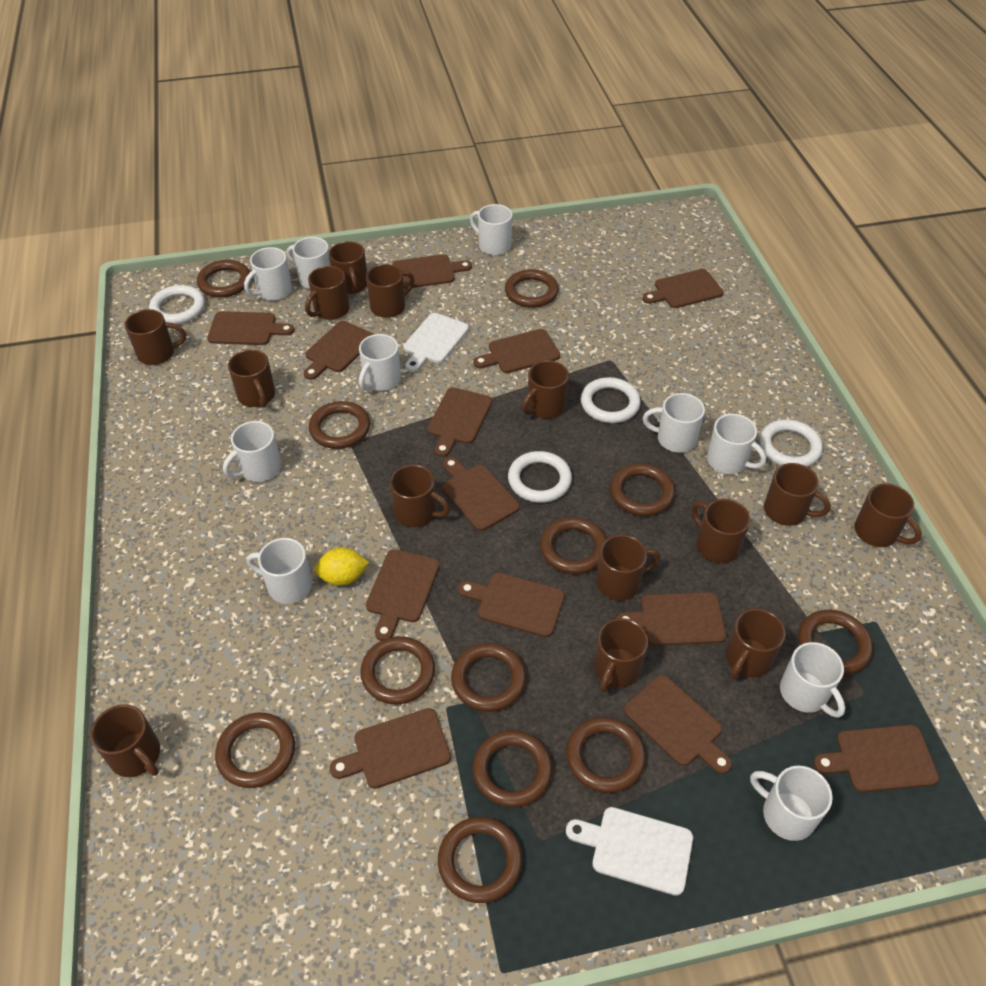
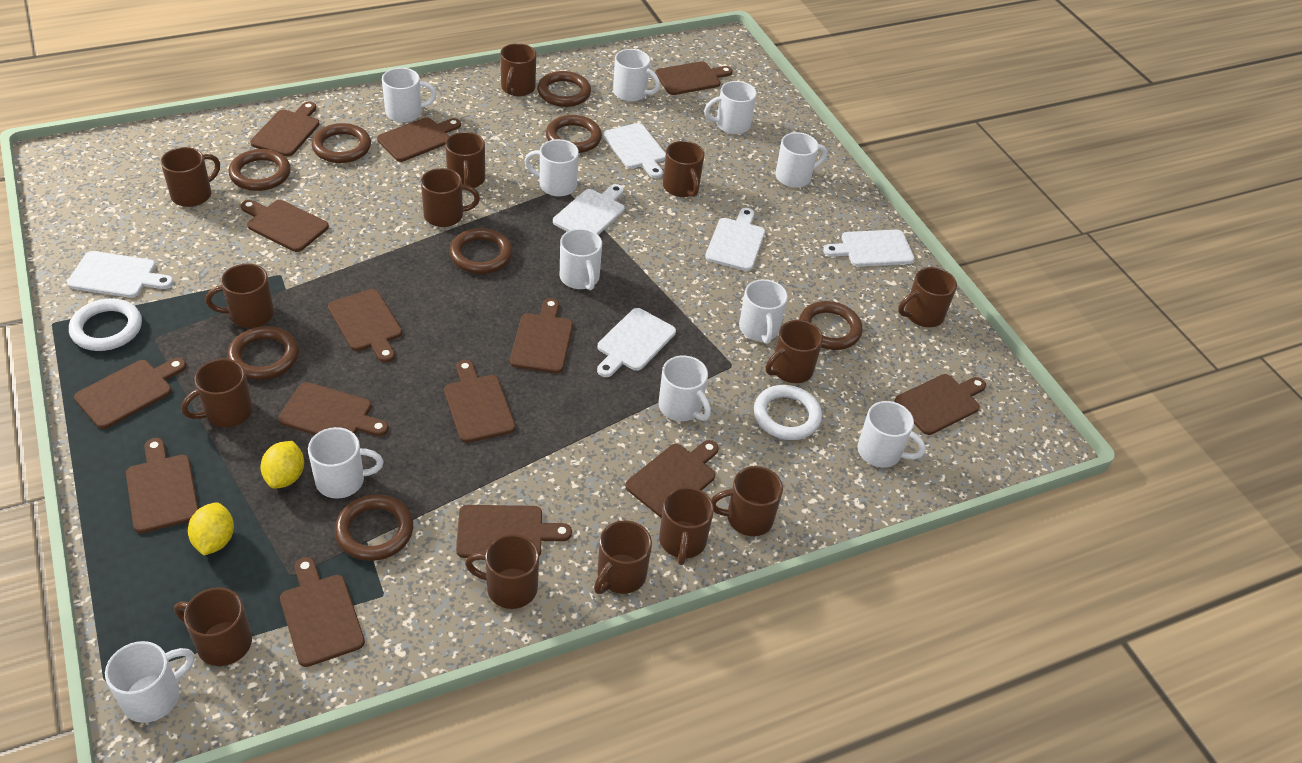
brown cutting board: 13 -> 14
brown ring: 12 -> 8
white cutting board: 2 -> 6
white mug: 10 -> 11
white ring: 4 -> 2
yellow lemon: 1 -> 2

